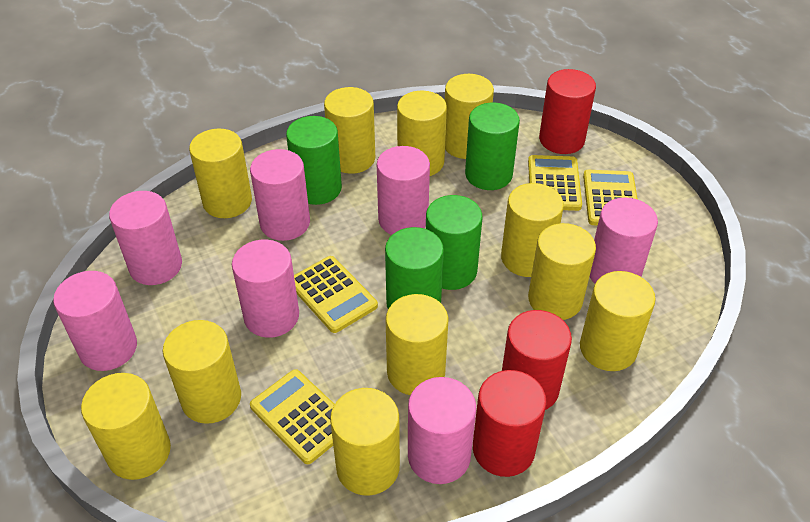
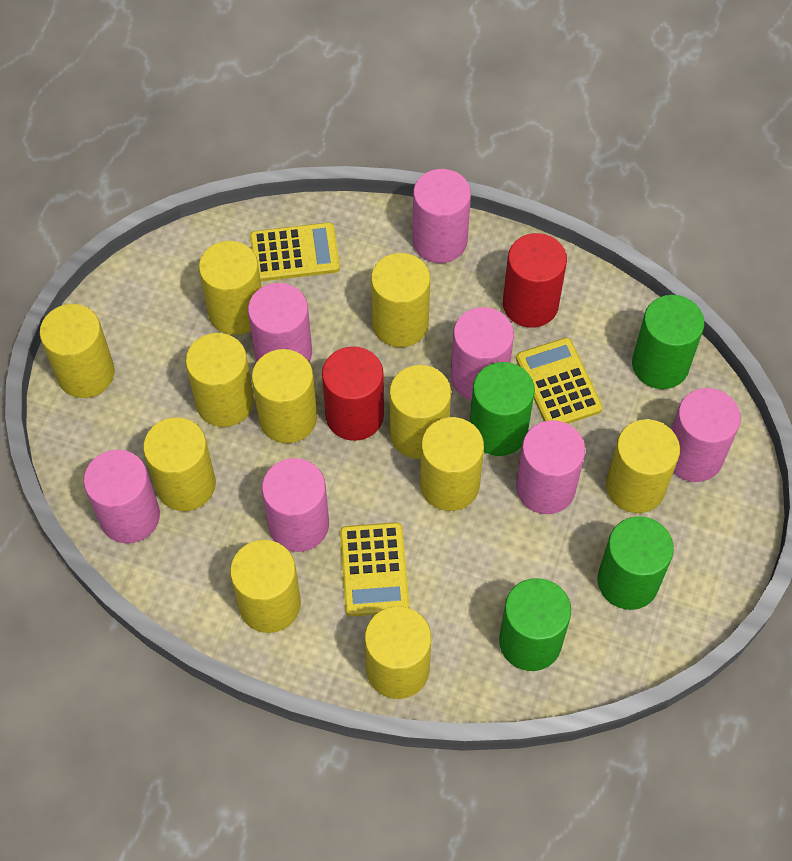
red cylinder: 3 -> 2
yellow calculator: 4 -> 3

